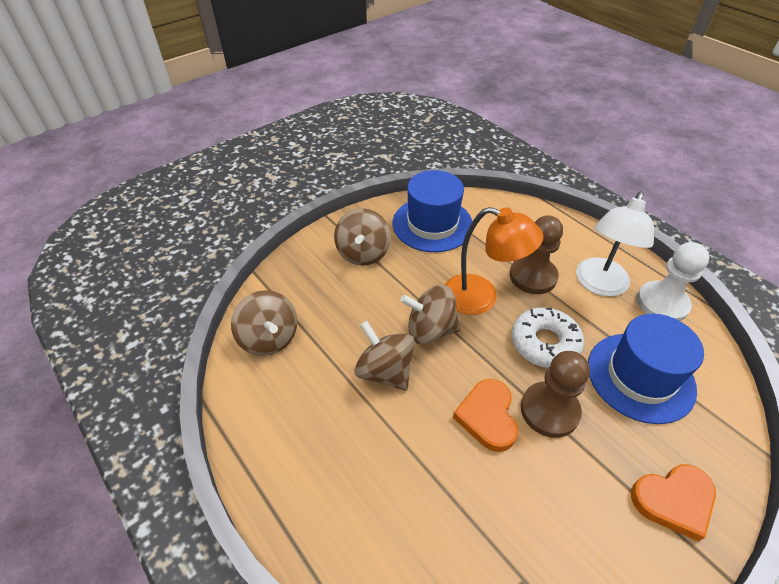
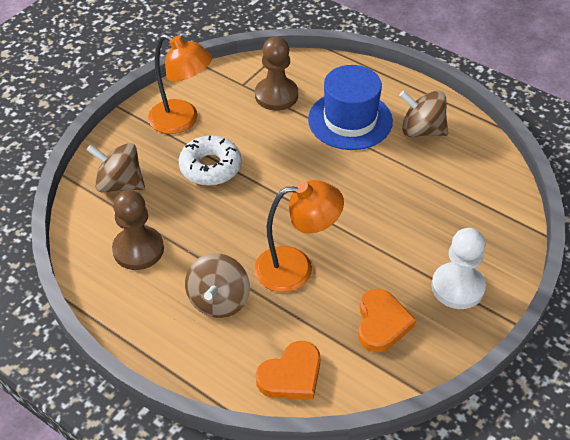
blue hat: 2 -> 1
brown spinning top: 4 -> 3
orange lamp: 1 -> 2
white lamp: 1 -> 0

